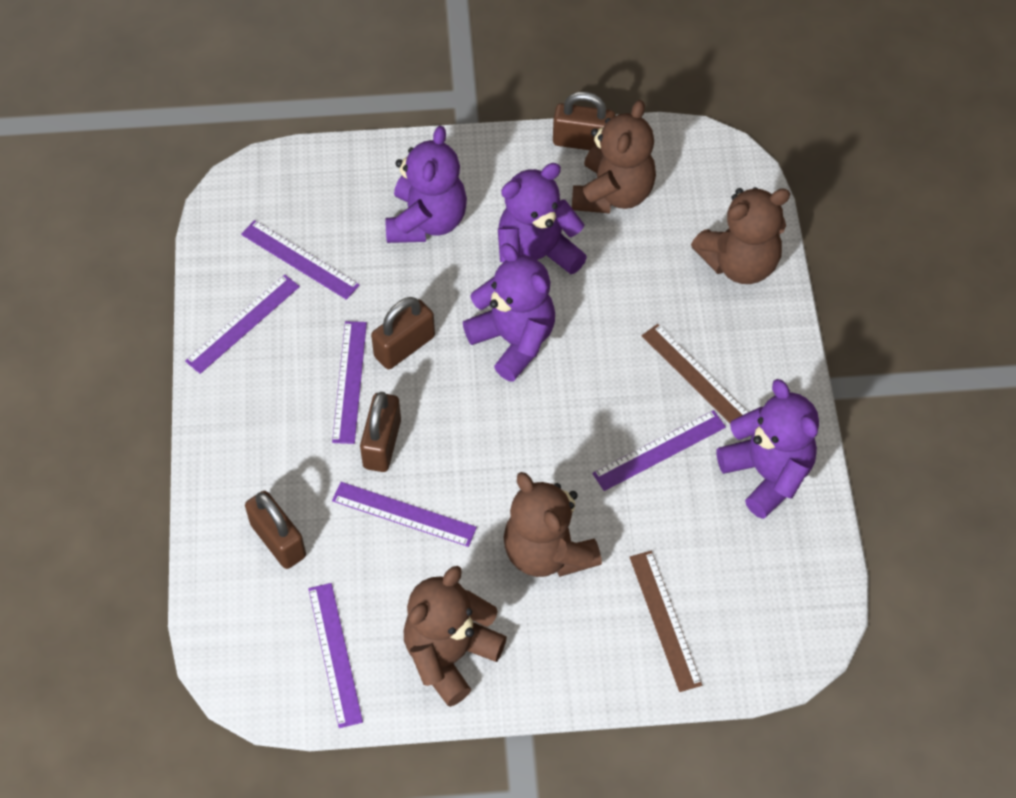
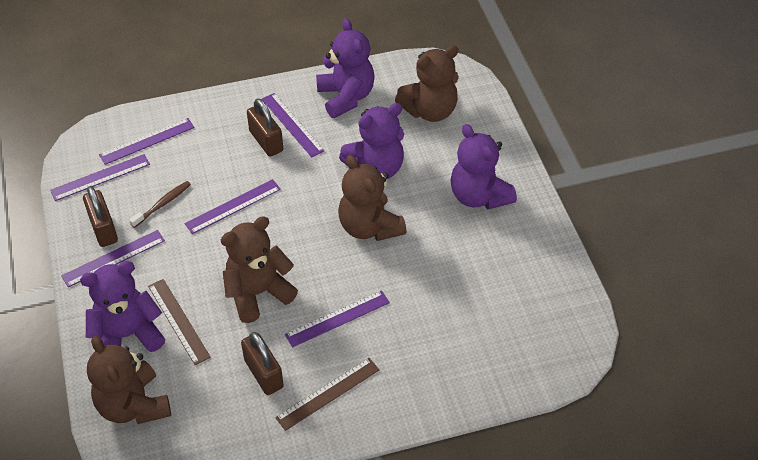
brown padlock: 4 -> 3
brown toothbrush: 0 -> 1

